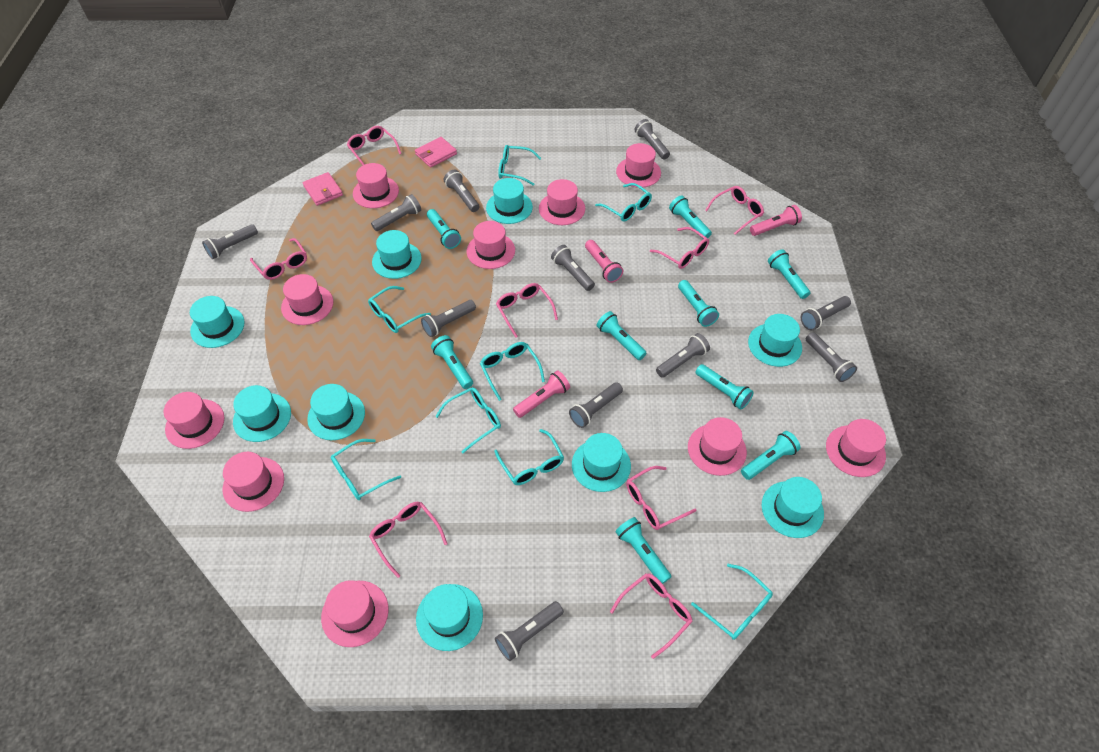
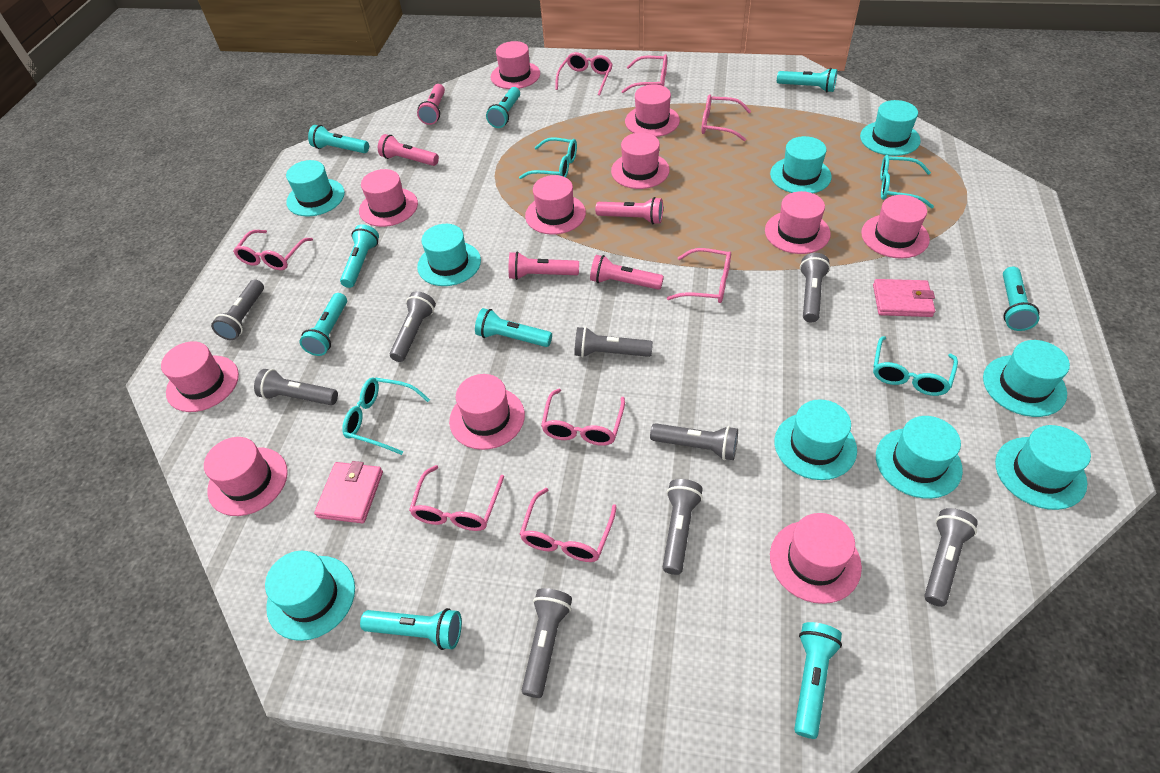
grey flashlight: 11 -> 9
pink flashlight: 3 -> 5
pink hat: 10 -> 11
turquoise glasses: 8 -> 4

